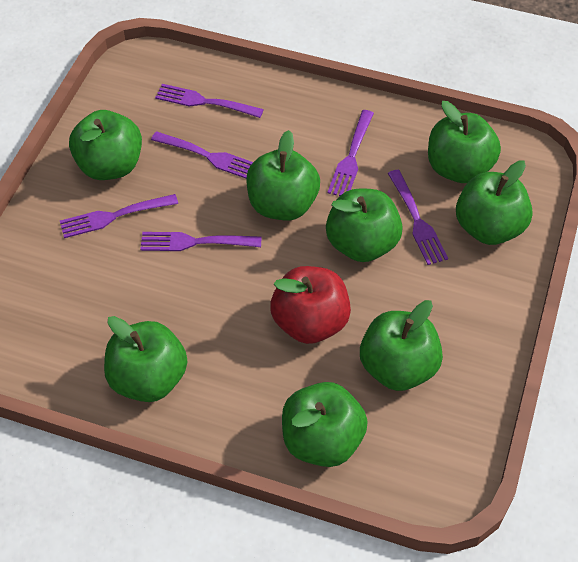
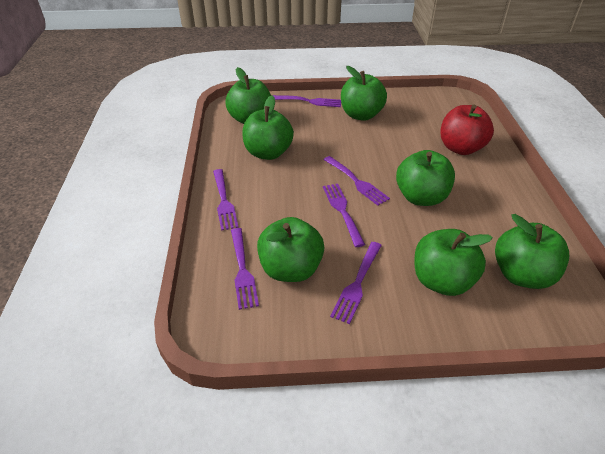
green apple: 8 -> 7

